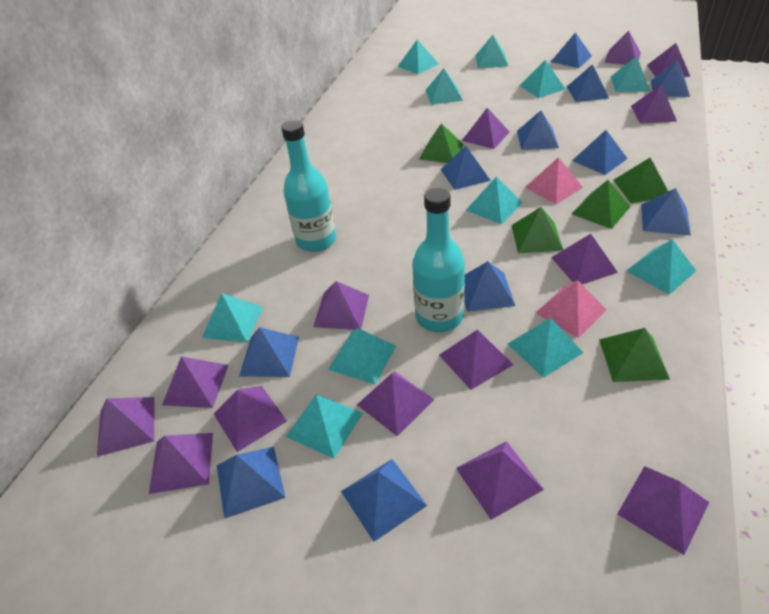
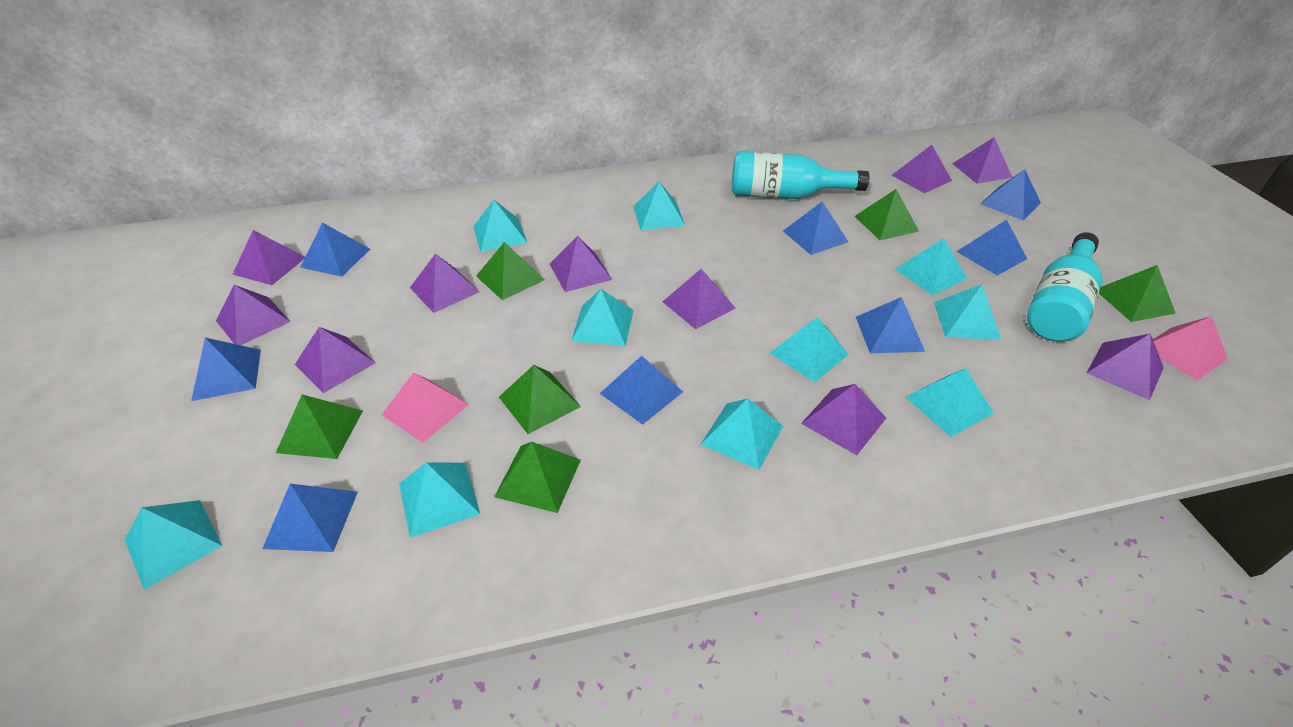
blue pyramid: 11 -> 8
green pyramid: 5 -> 6
purple pyramid: 14 -> 10
turquoise pyramid: 11 -> 10

